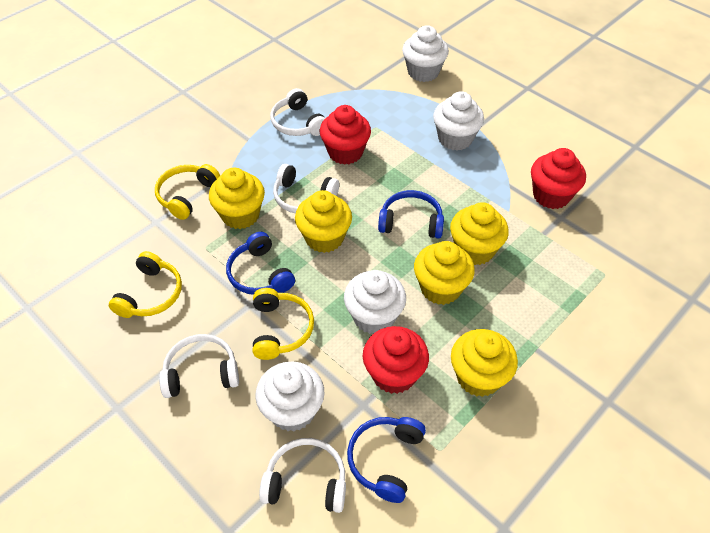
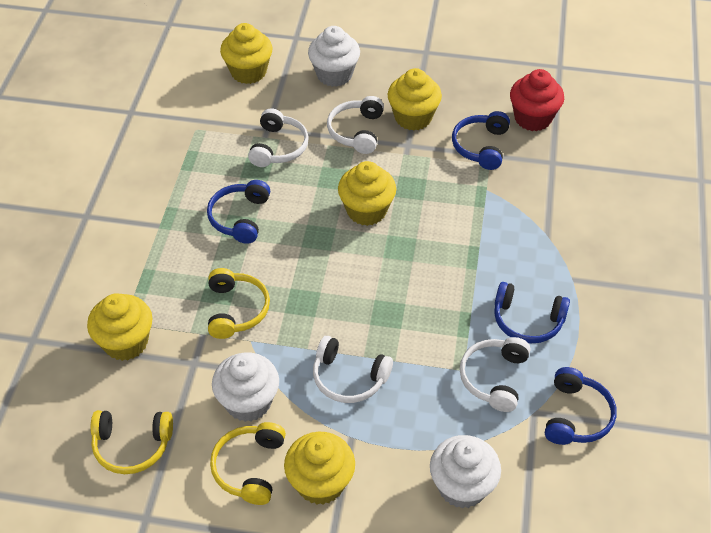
blue headphones: 3 -> 4
red cupcake: 3 -> 1
white cupcake: 4 -> 3

